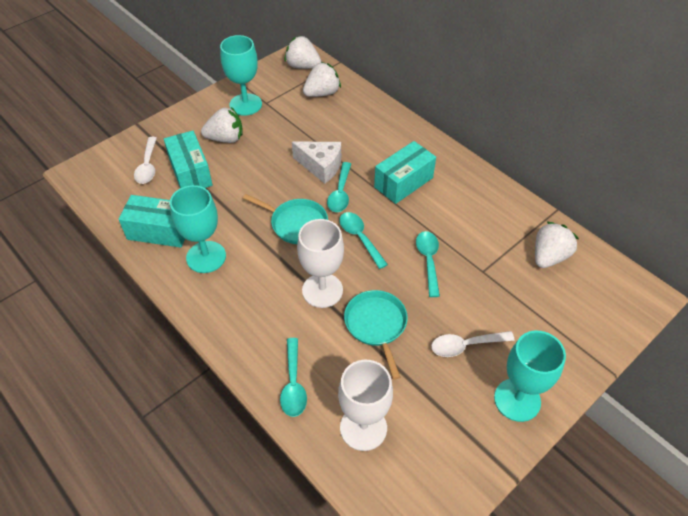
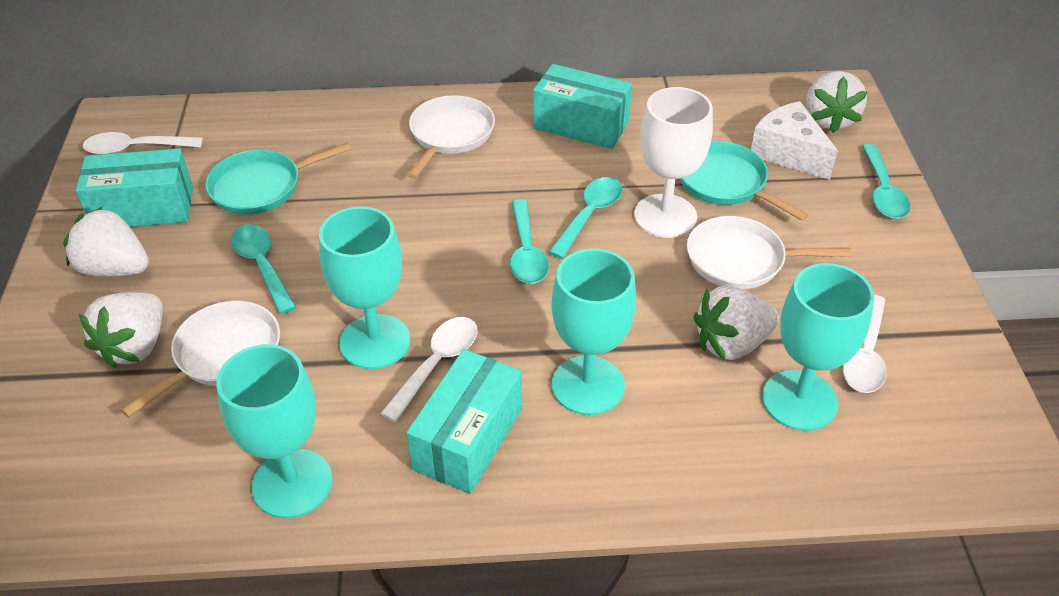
turquoise goblet: 3 -> 4
white goblet: 2 -> 1
white pan: 0 -> 3
white spoon: 2 -> 3

